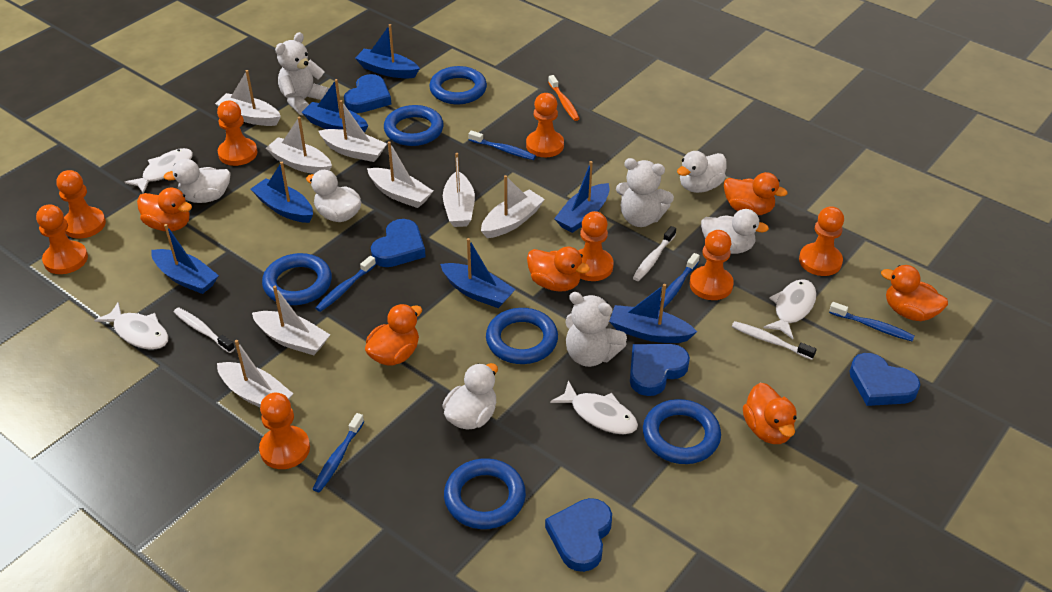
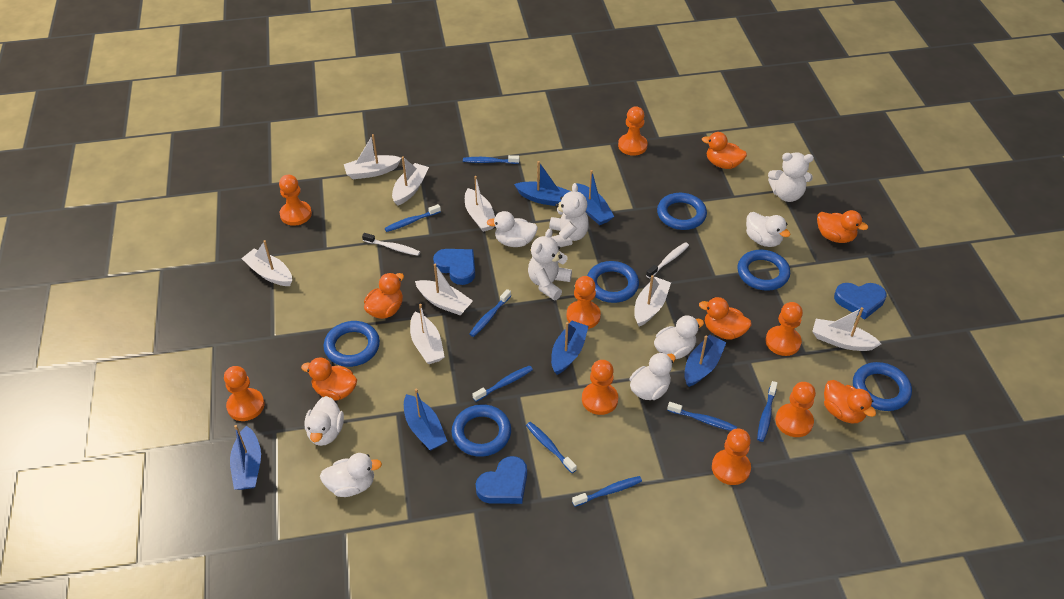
blue boat: 7 -> 6
blue heart: 5 -> 3
blue toothbrush: 5 -> 8
orange toothbrush: 1 -> 0
white duck: 5 -> 6
white fish: 4 -> 0
white toothbrush: 3 -> 2

